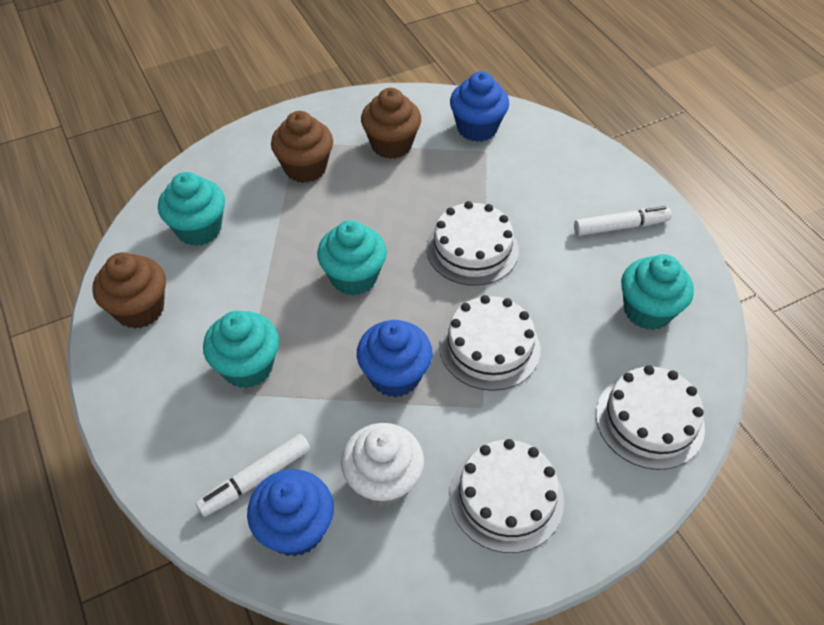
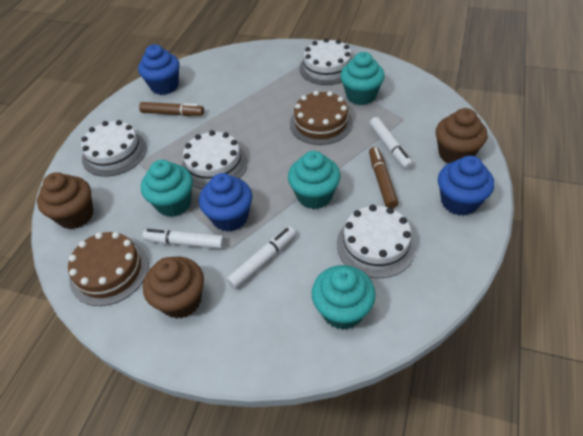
brown cake: 0 -> 2
brown marker: 0 -> 2
white cupcake: 1 -> 0
white marker: 2 -> 3

